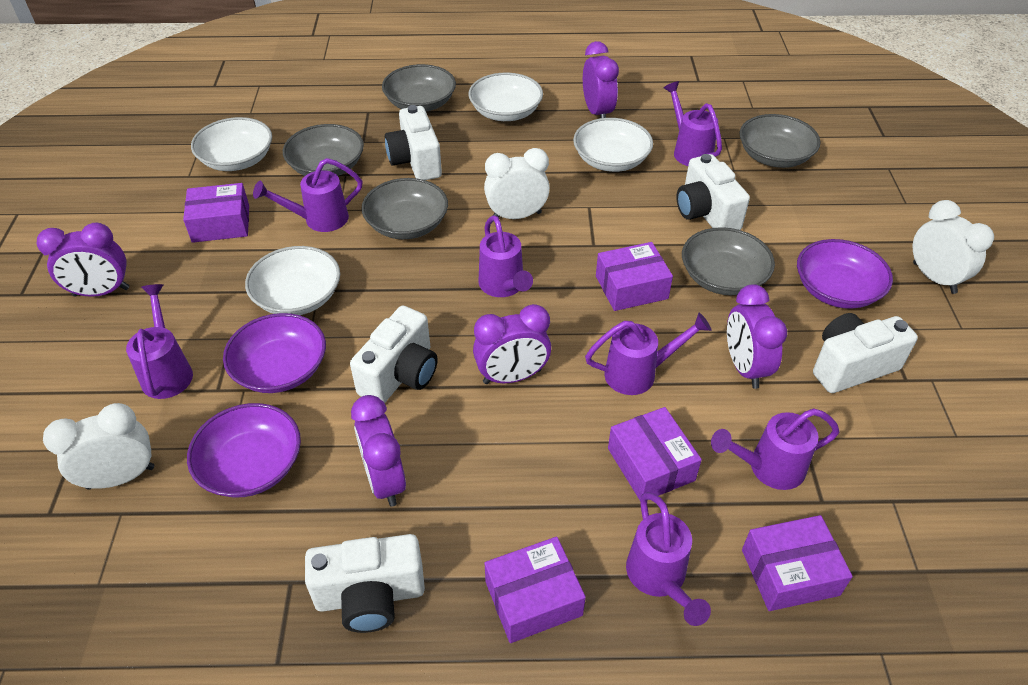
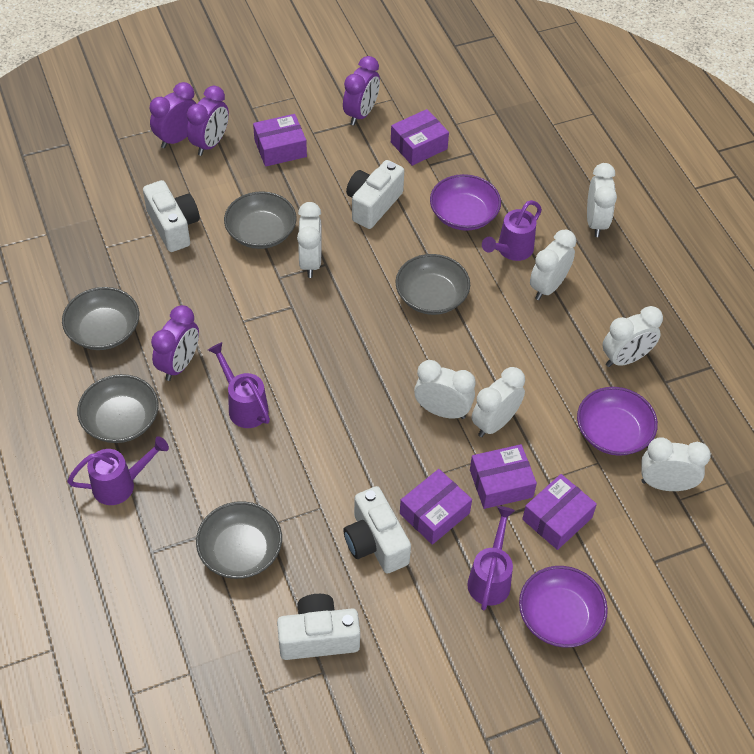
purple clock: 5 -> 4
purple watering can: 7 -> 4
white bowl: 4 -> 0
white camera: 5 -> 4
white clock: 3 -> 7

